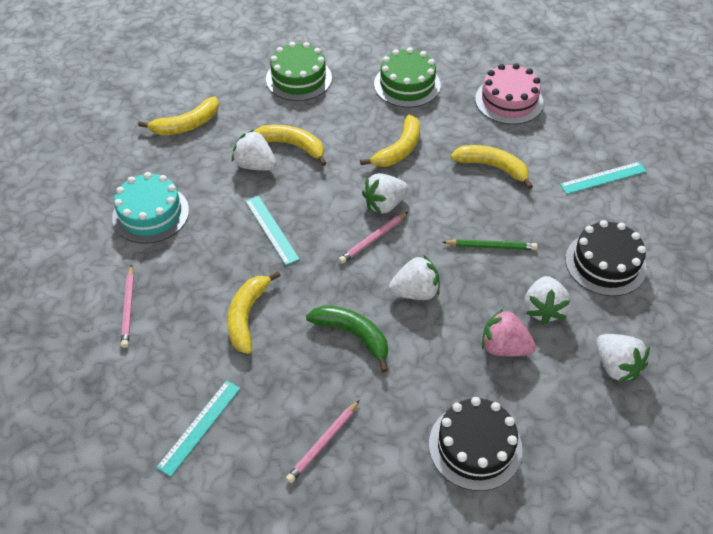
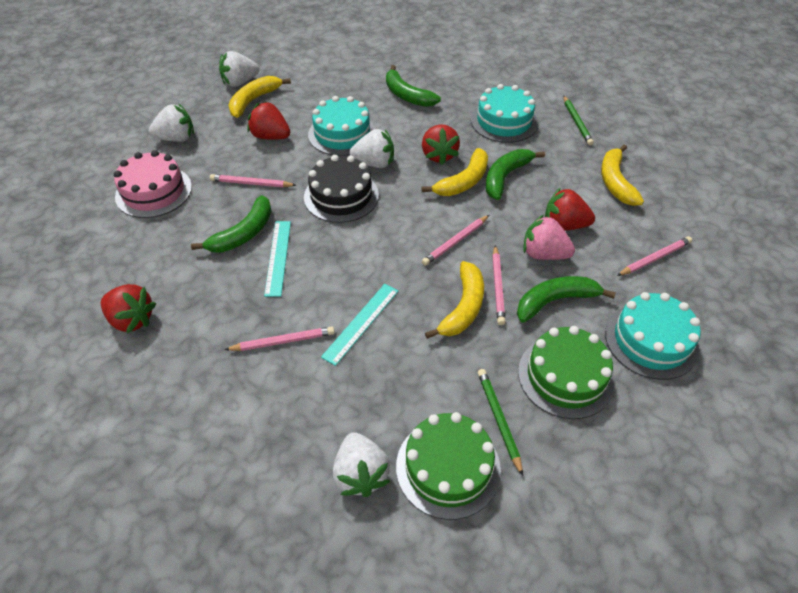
black cake: 2 -> 1
green banana: 1 -> 4
green pencil: 1 -> 2
pink pencil: 3 -> 5
red strawberry: 0 -> 4
turquoise cake: 1 -> 3
turquoise ruler: 3 -> 2
white strawberry: 5 -> 4
yellow banana: 5 -> 4

